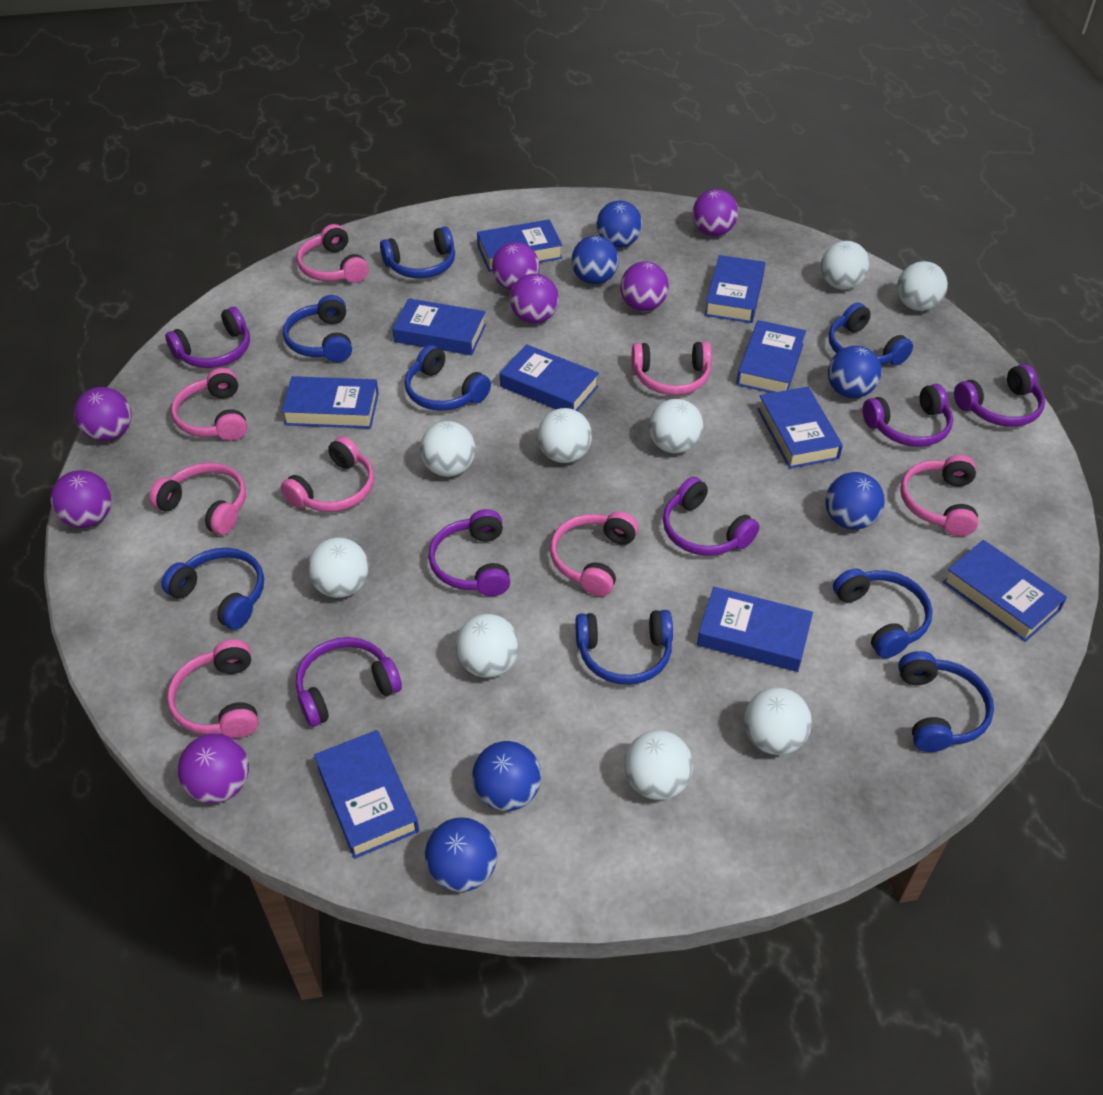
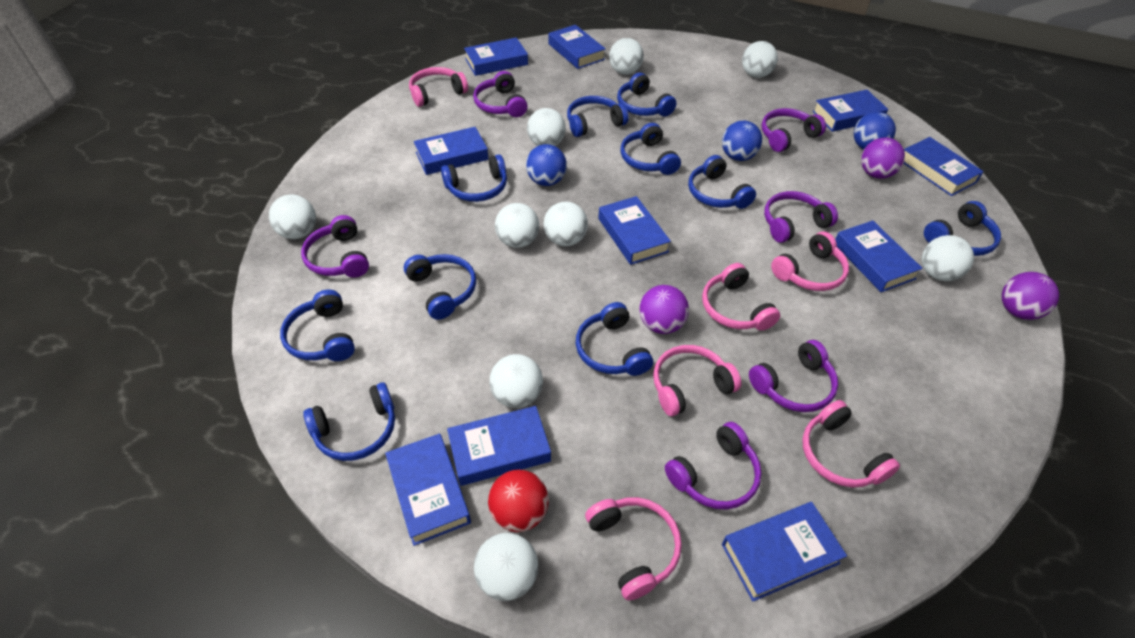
blue ball: 6 -> 3
blue headphones: 8 -> 10
pink headphones: 8 -> 6
purple ball: 7 -> 3
red ball: 0 -> 1

